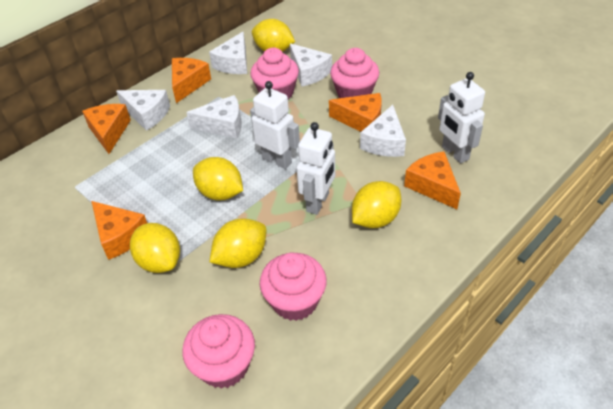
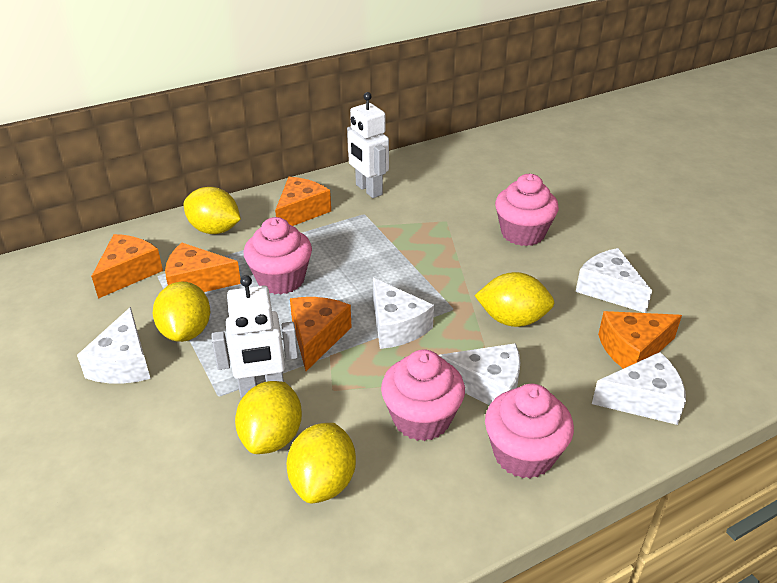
white robot: 3 -> 2

